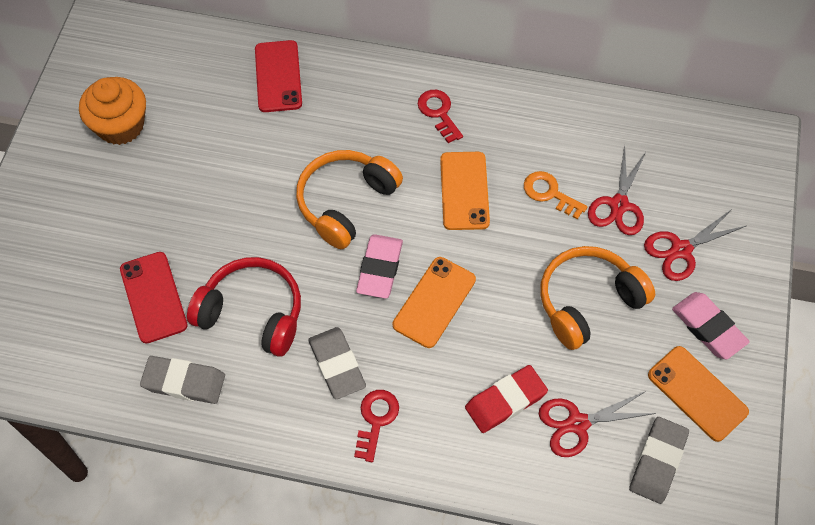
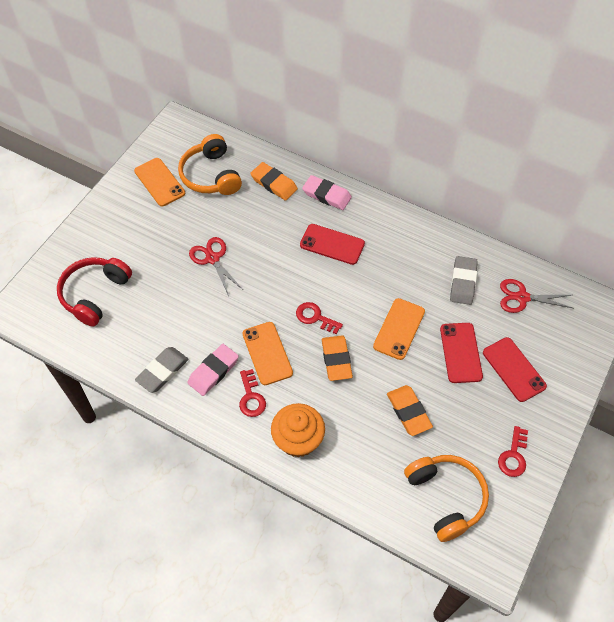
grey eraser: 3 -> 2
orange eraser: 0 -> 3
orange key: 1 -> 0
red eraser: 1 -> 0
red key: 2 -> 3
red phone: 2 -> 3
red scissors: 3 -> 2

